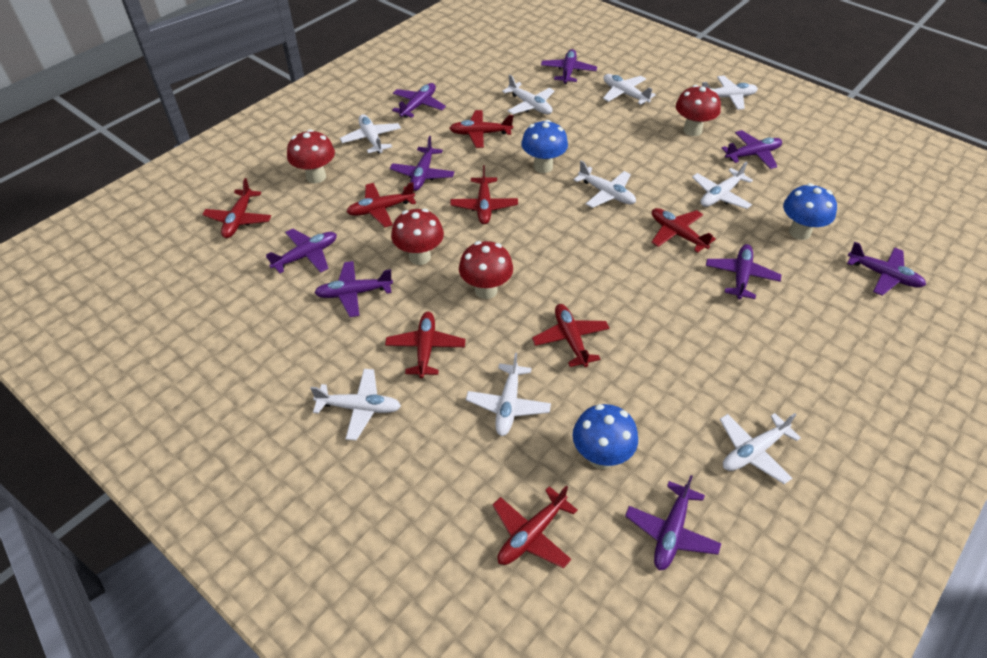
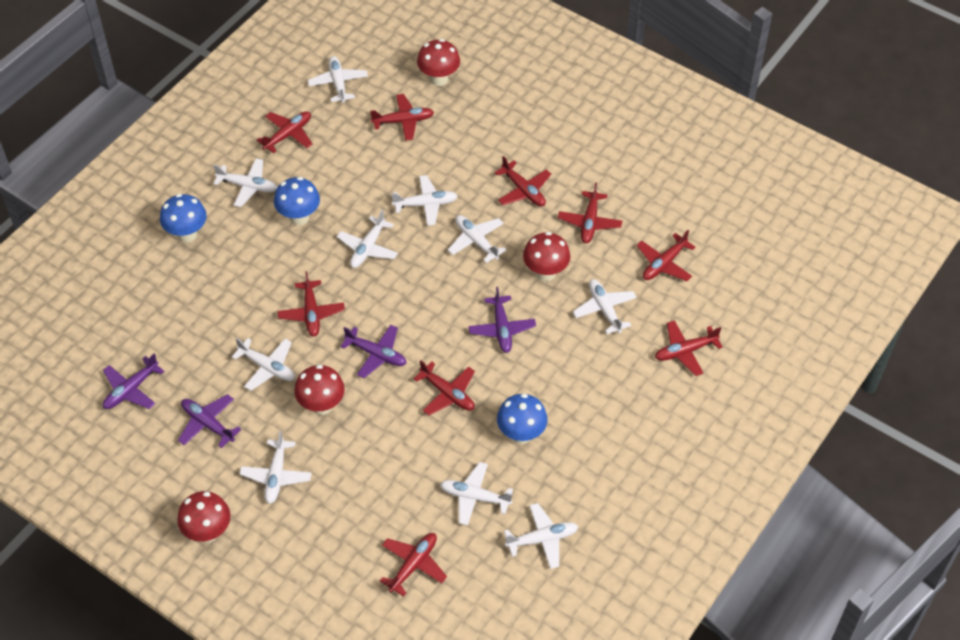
purple plane: 9 -> 4
red plane: 8 -> 9
white plane: 9 -> 10

